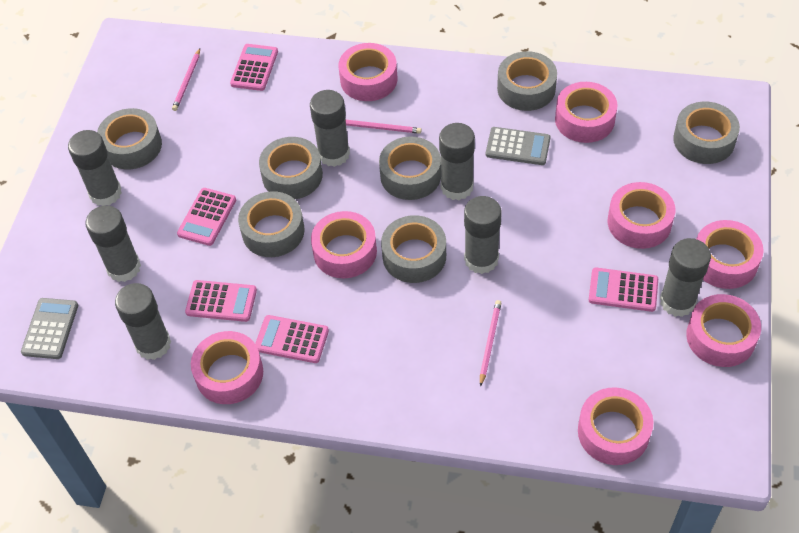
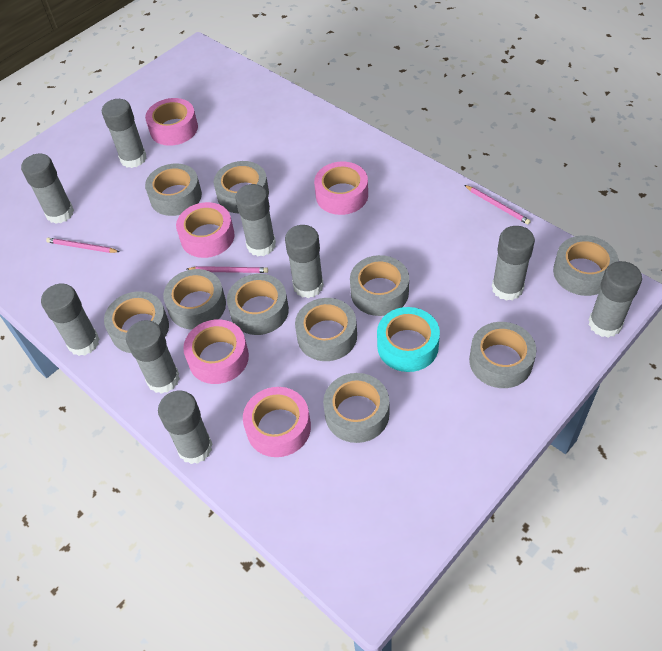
grey calculator: 2 -> 0
grey glue stick: 7 -> 9
grey tape: 7 -> 10
pink calculator: 5 -> 0
pink tape: 8 -> 5
turquoise tape: 0 -> 1

